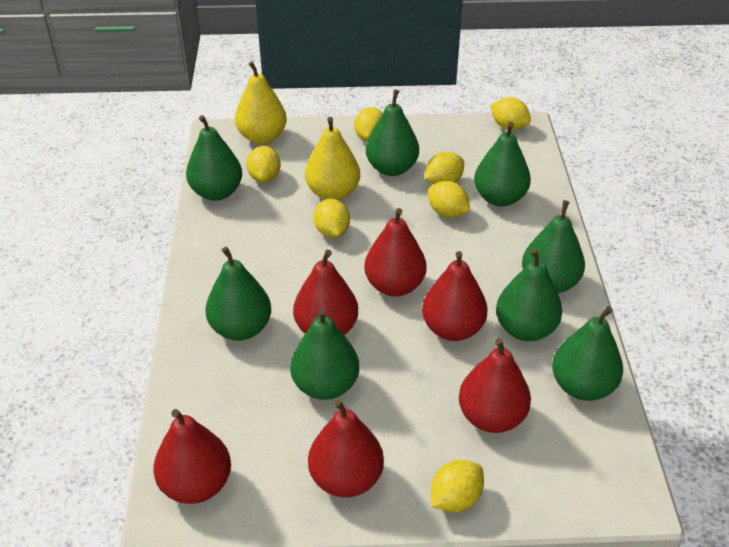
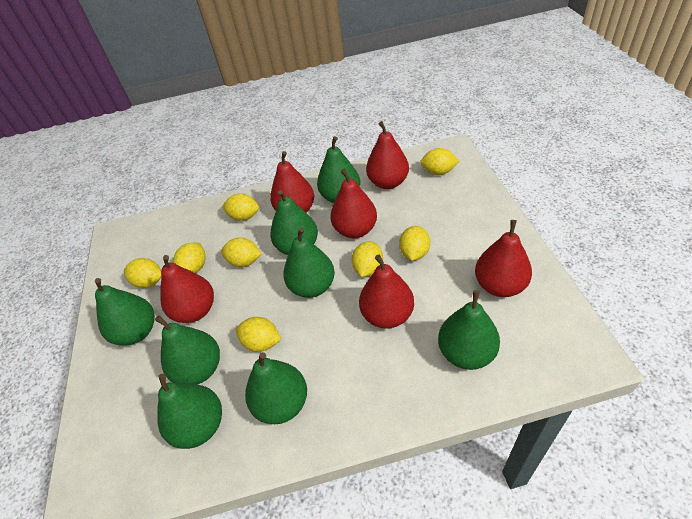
yellow lemon: 7 -> 8
yellow pear: 2 -> 0

